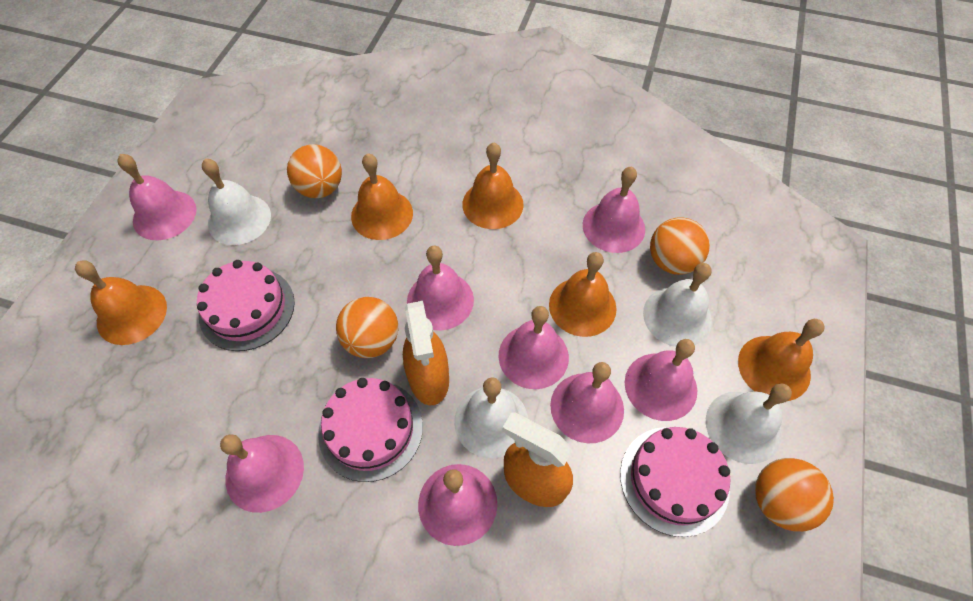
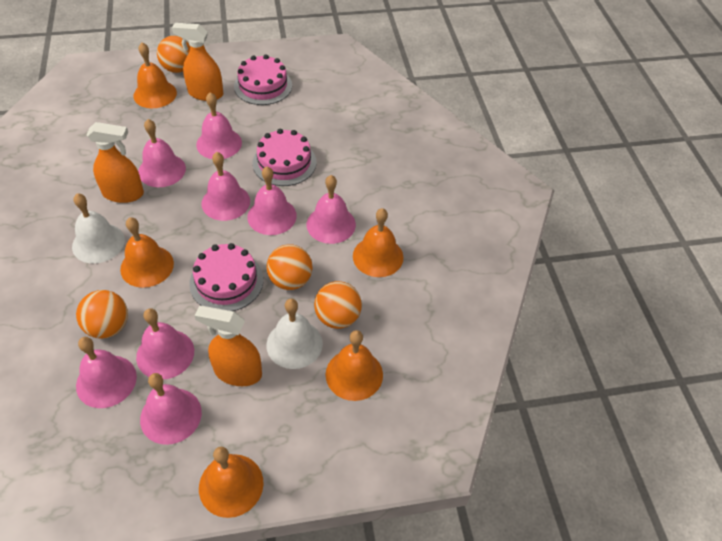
orange spray bottle: 2 -> 3
white bell: 4 -> 2

